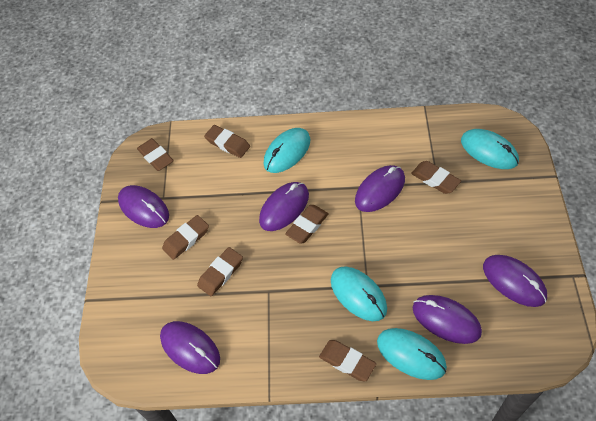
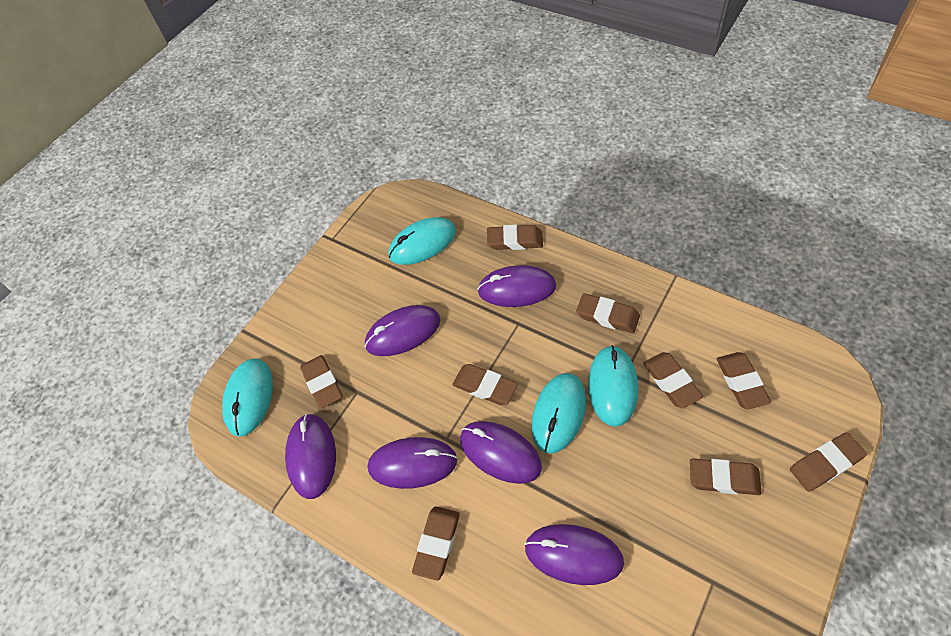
brown eraser: 7 -> 9

